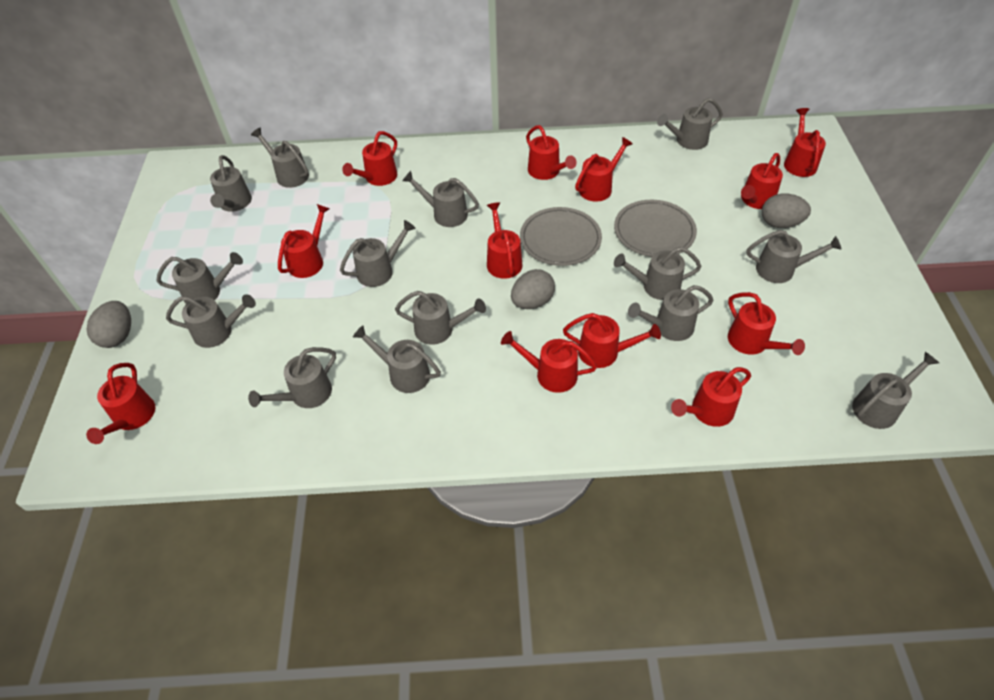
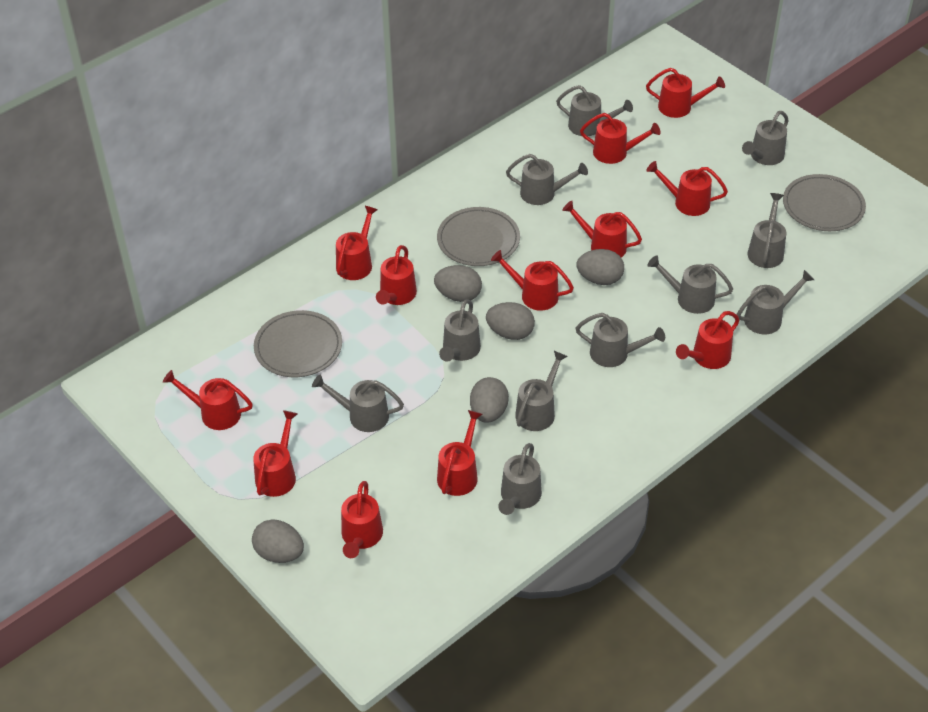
grey egg: 3 -> 5
grey plate: 2 -> 3
grey watering can: 14 -> 11

